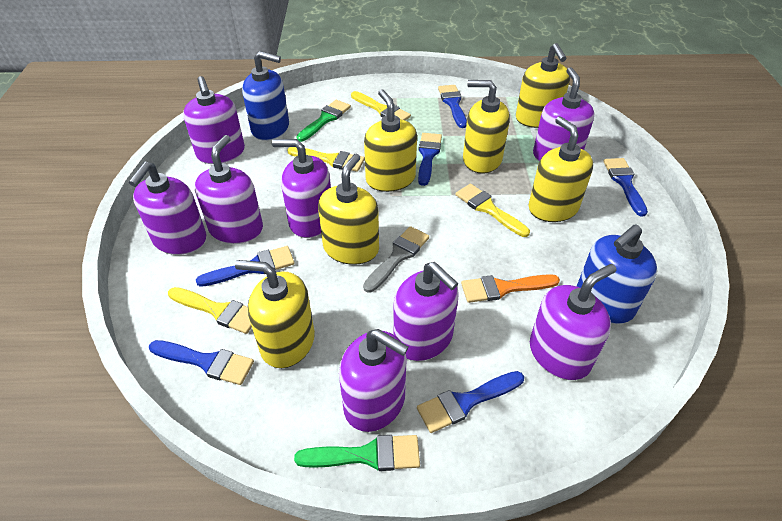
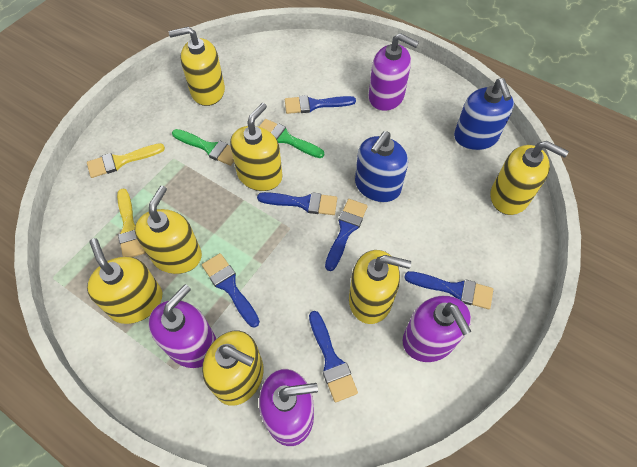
grey brush: 1 -> 0
orange brush: 1 -> 0
purple soap dispenser: 8 -> 4
yellow brush: 4 -> 2
yellow soap dispenser: 6 -> 7

